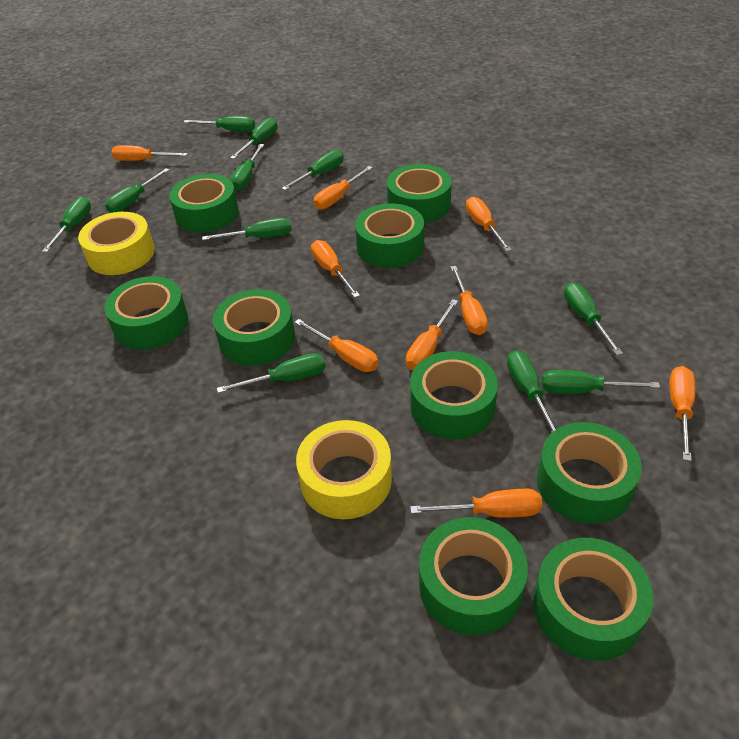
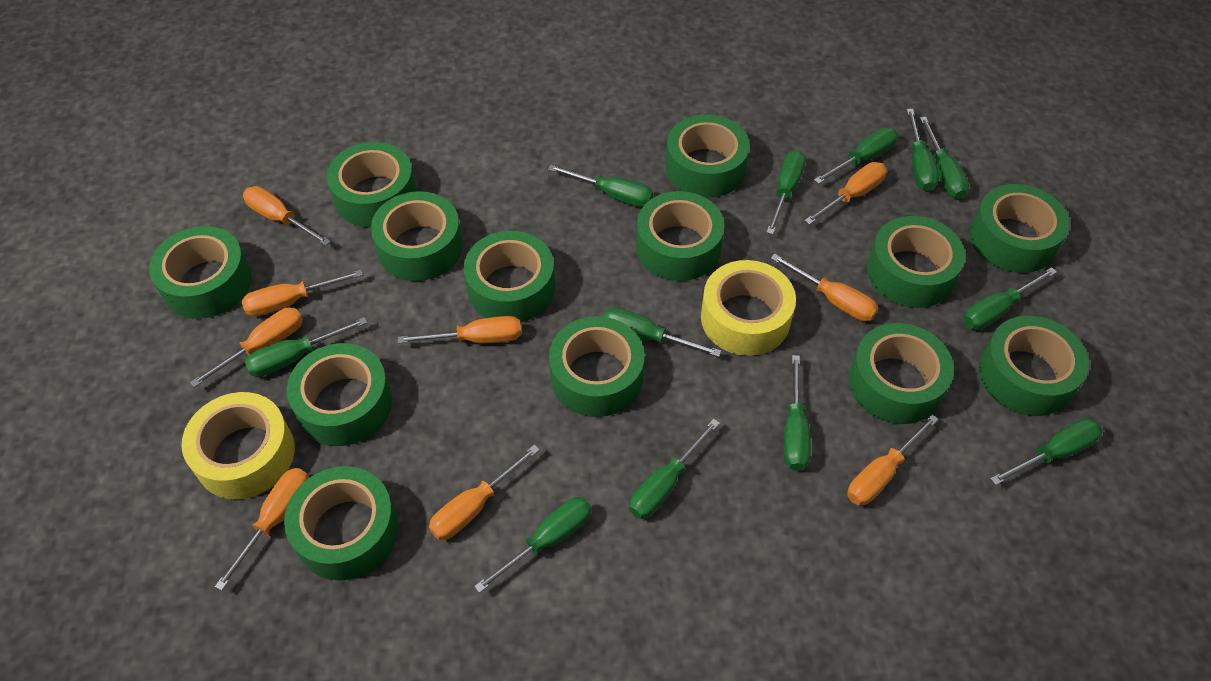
green screwdriver: 11 -> 12
green tape: 9 -> 13

